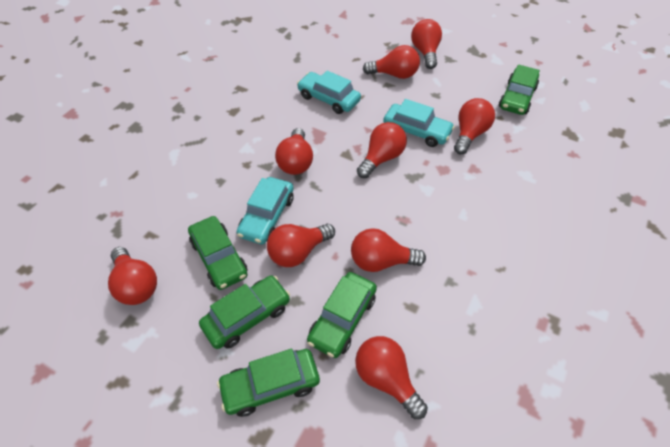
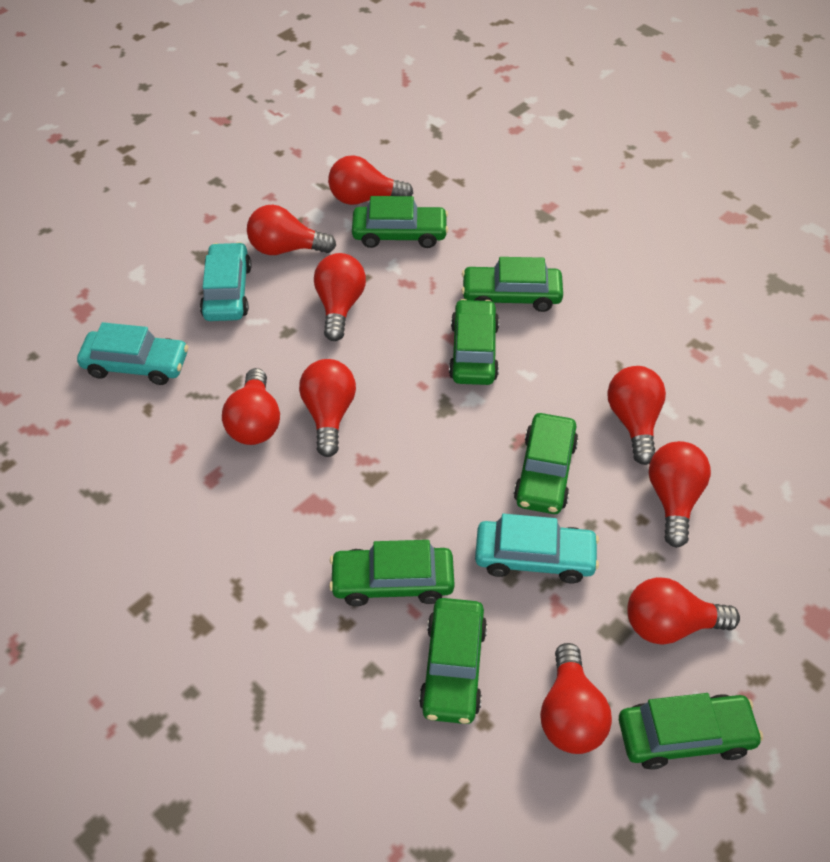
green car: 5 -> 7

